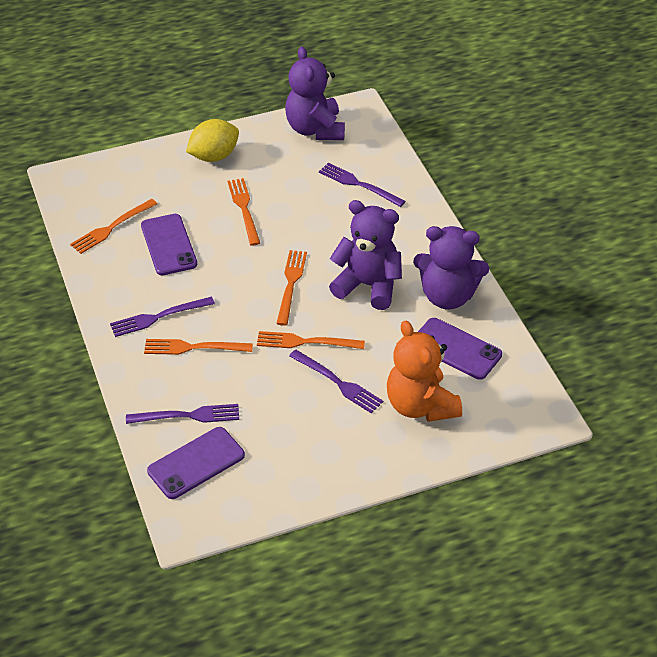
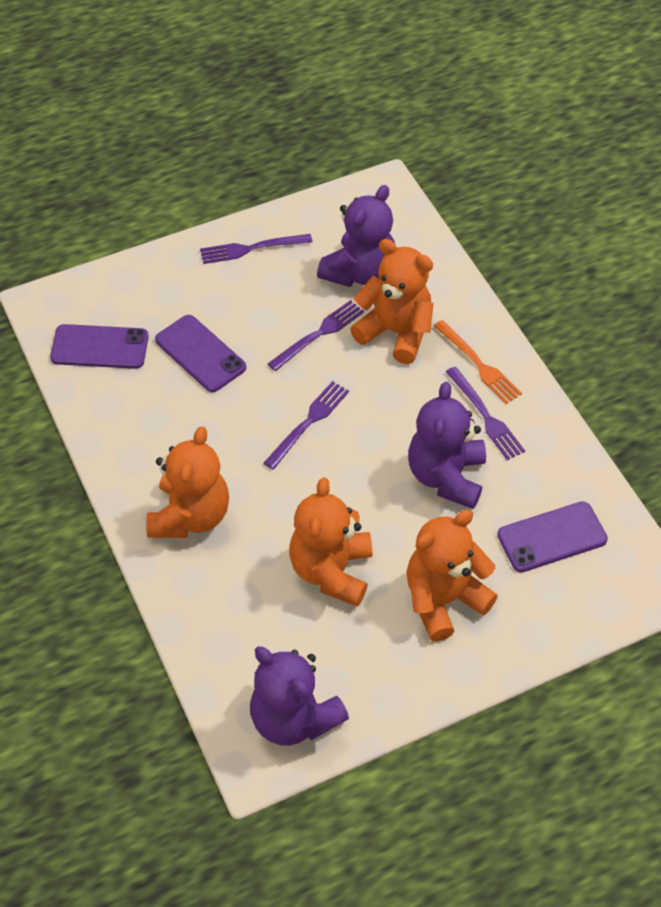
orange fork: 5 -> 1
orange teddy bear: 1 -> 4
yellow lemon: 1 -> 0

